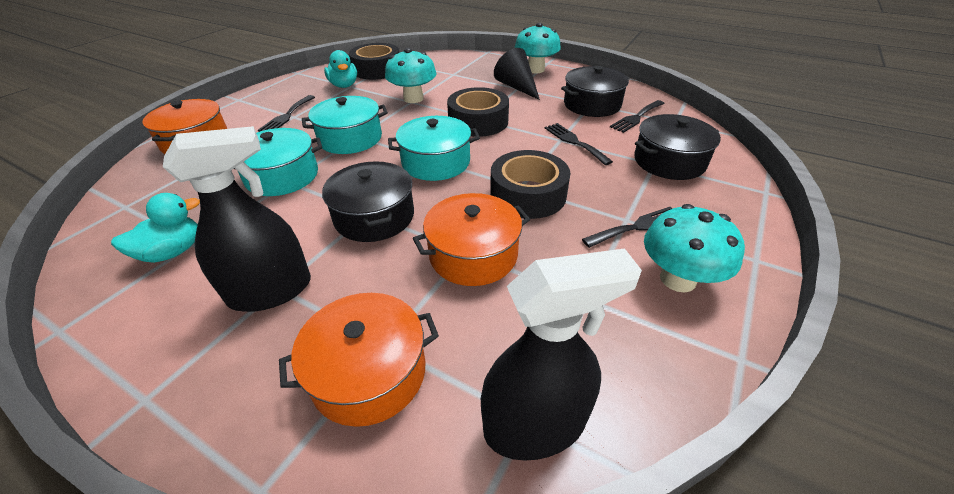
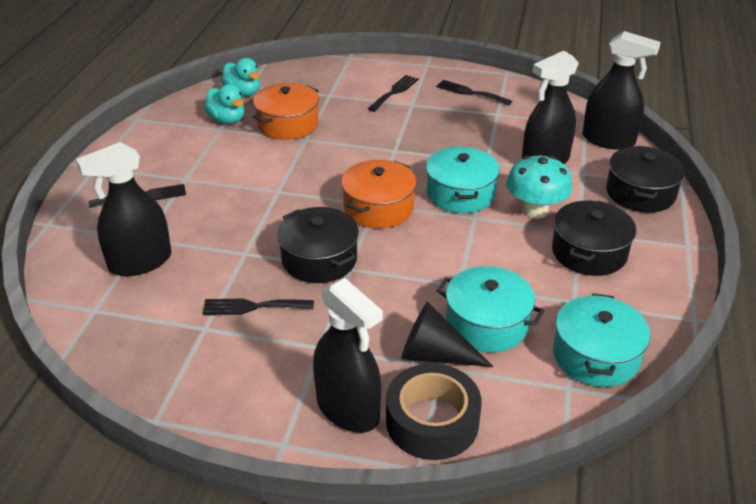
black spray bottle: 2 -> 4
black tape: 3 -> 1
orange pot: 3 -> 2
turquoise mushroom: 3 -> 1

